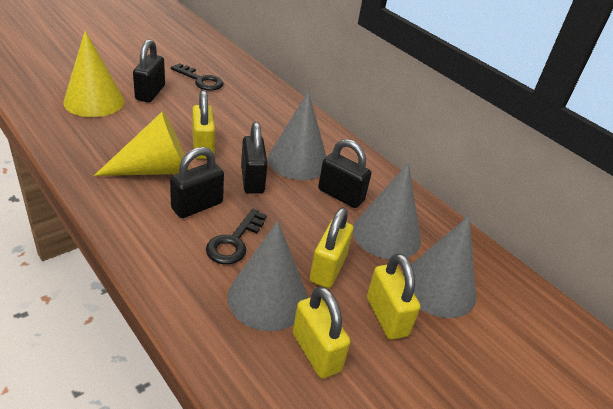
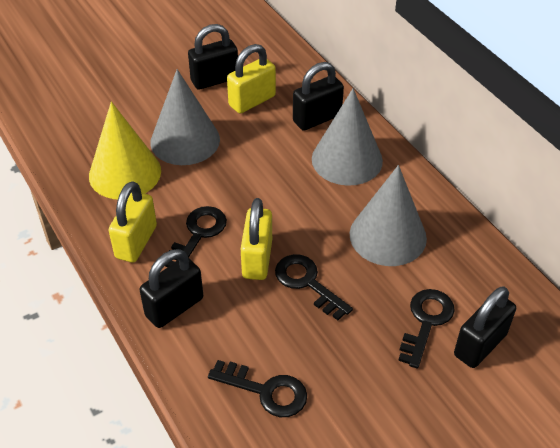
black key: 2 -> 4
grey cone: 4 -> 3
yellow cone: 2 -> 1
yellow padlock: 4 -> 3

